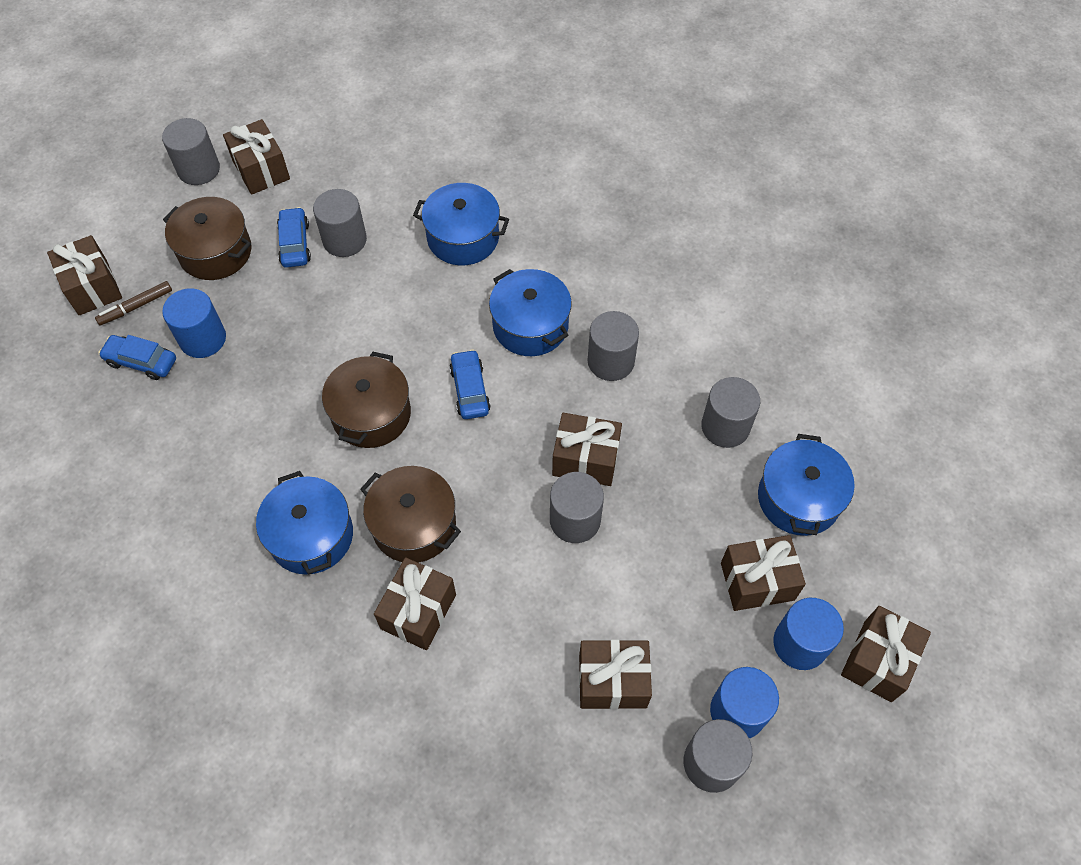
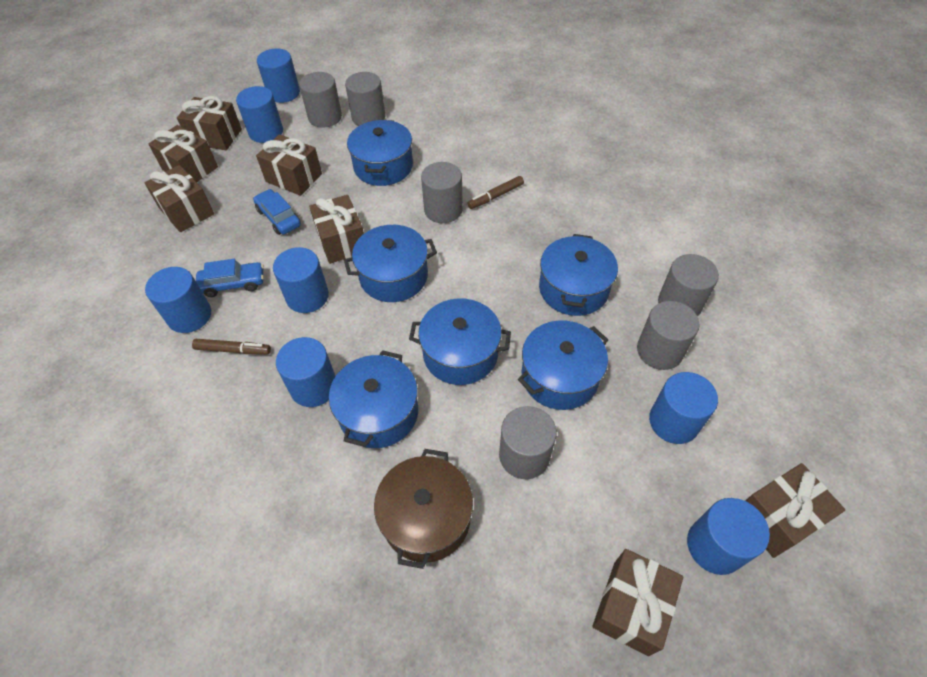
blue car: 3 -> 2
blue cylinder: 3 -> 7
blue pot: 4 -> 6
brown marker: 1 -> 2
brown pot: 3 -> 1

